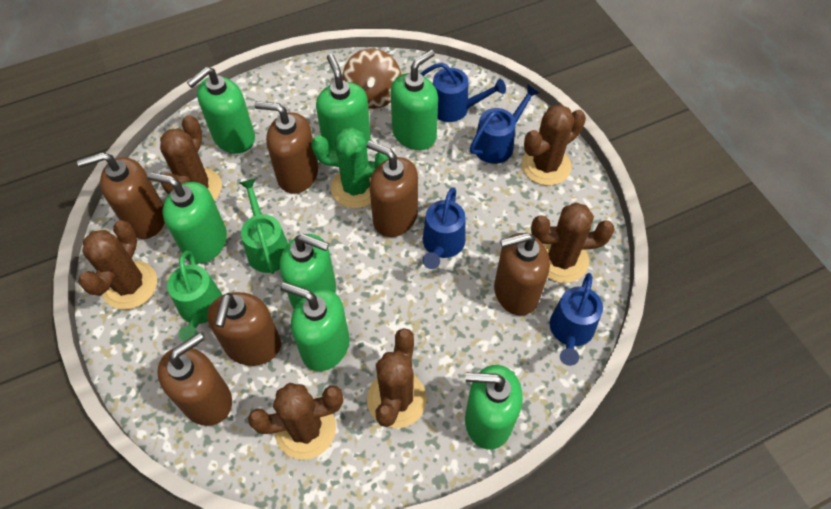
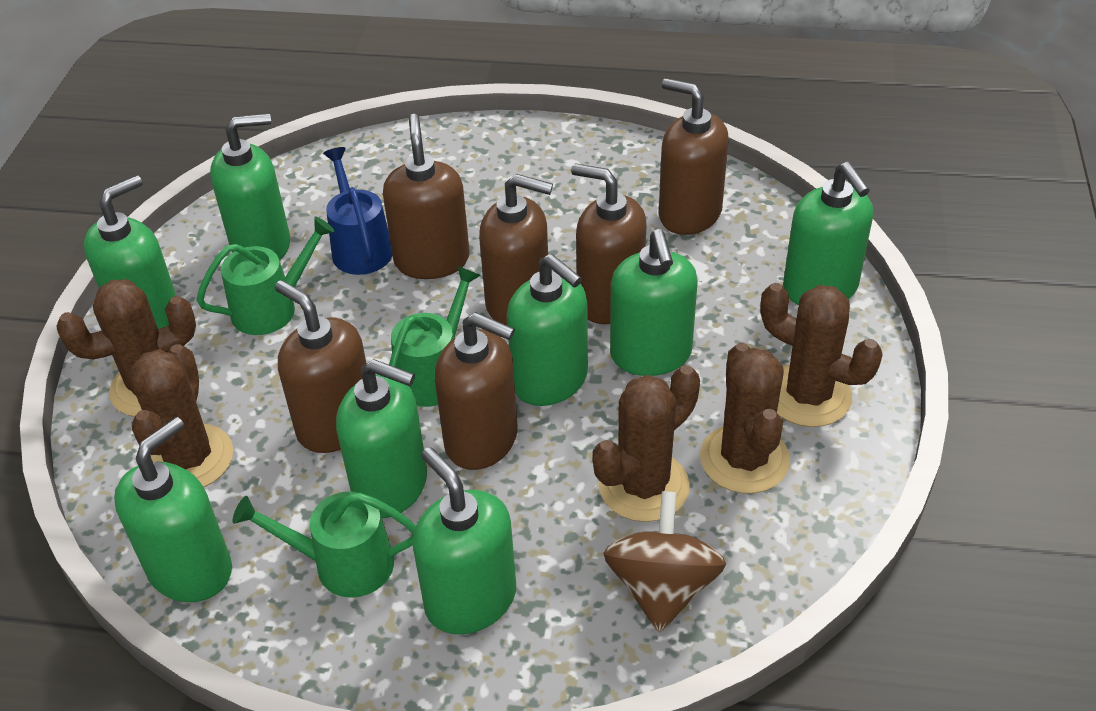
blue watering can: 4 -> 1
brown cactus: 6 -> 5
green cactus: 1 -> 0
green soap dispenser: 7 -> 8
green watering can: 2 -> 3

